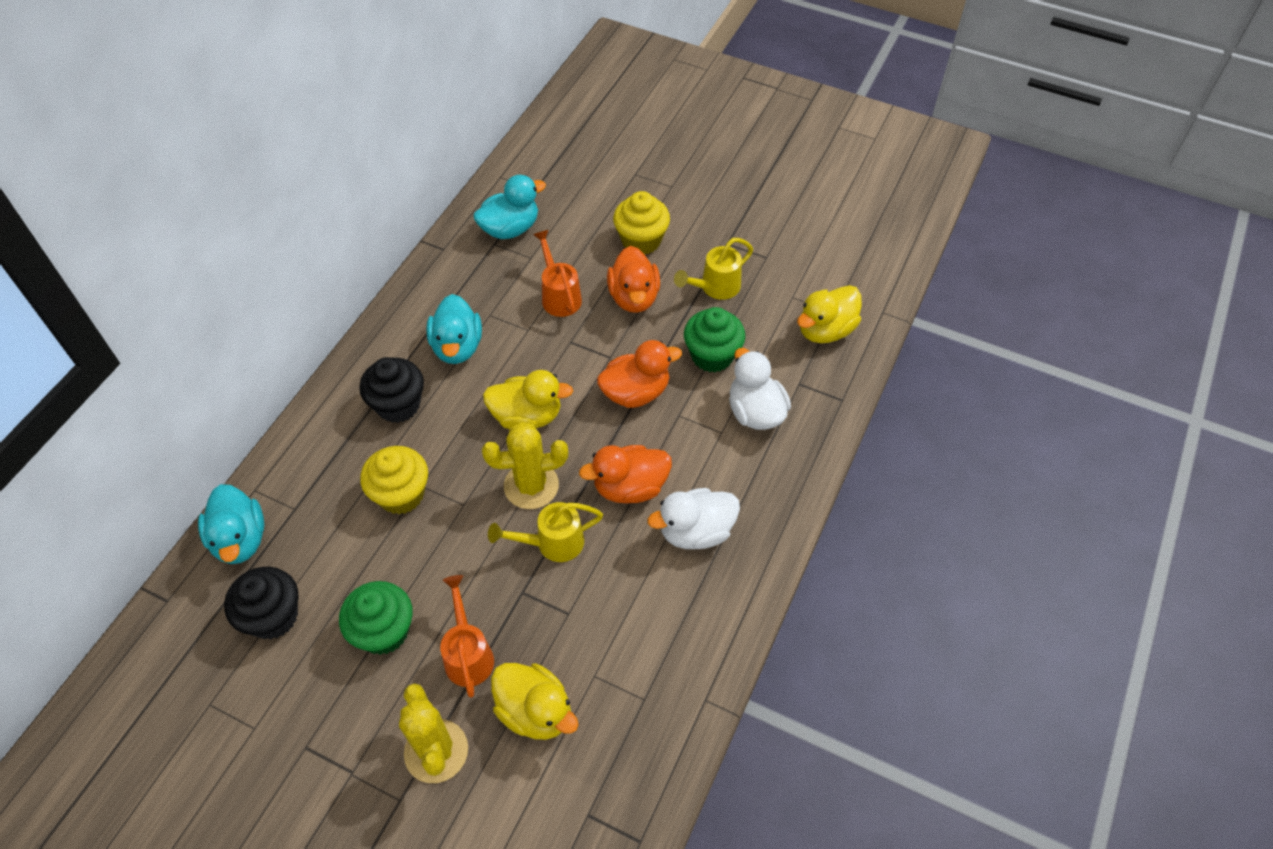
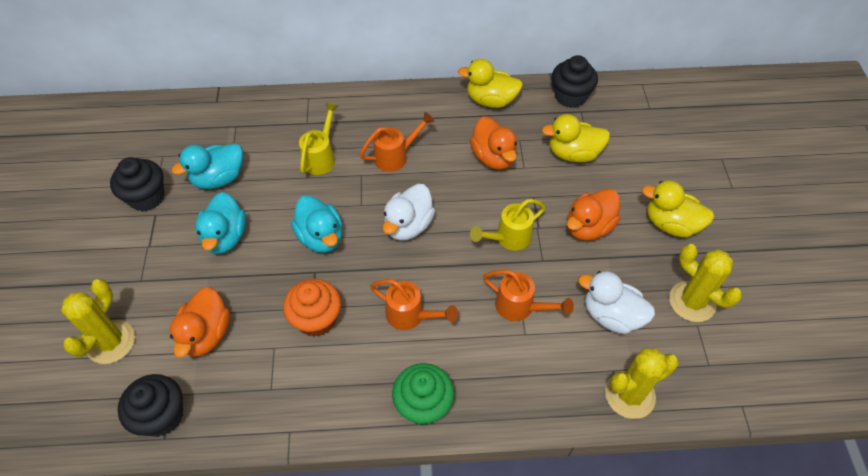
black cupcake: 2 -> 3
green cupcake: 2 -> 1
orange cupcake: 0 -> 1
orange watering can: 2 -> 3
yellow cactus: 2 -> 3
yellow cupcake: 2 -> 0

